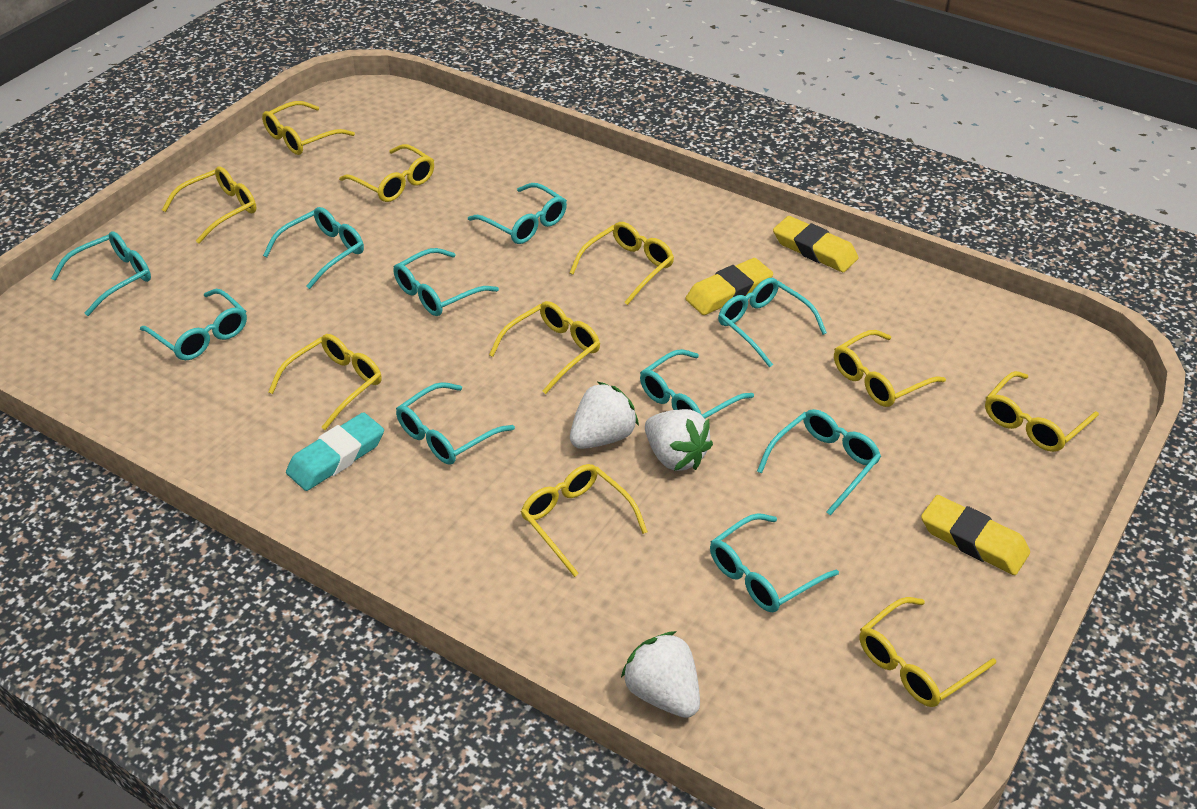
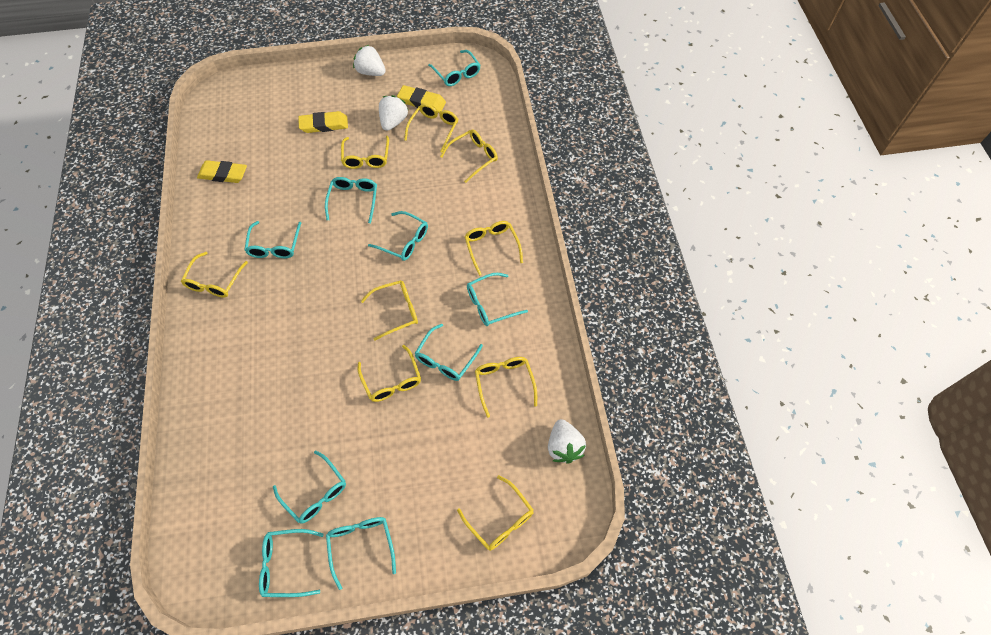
turquoise eraser: 1 -> 0
turquoise glasses: 10 -> 9
yellow glasses: 10 -> 9

